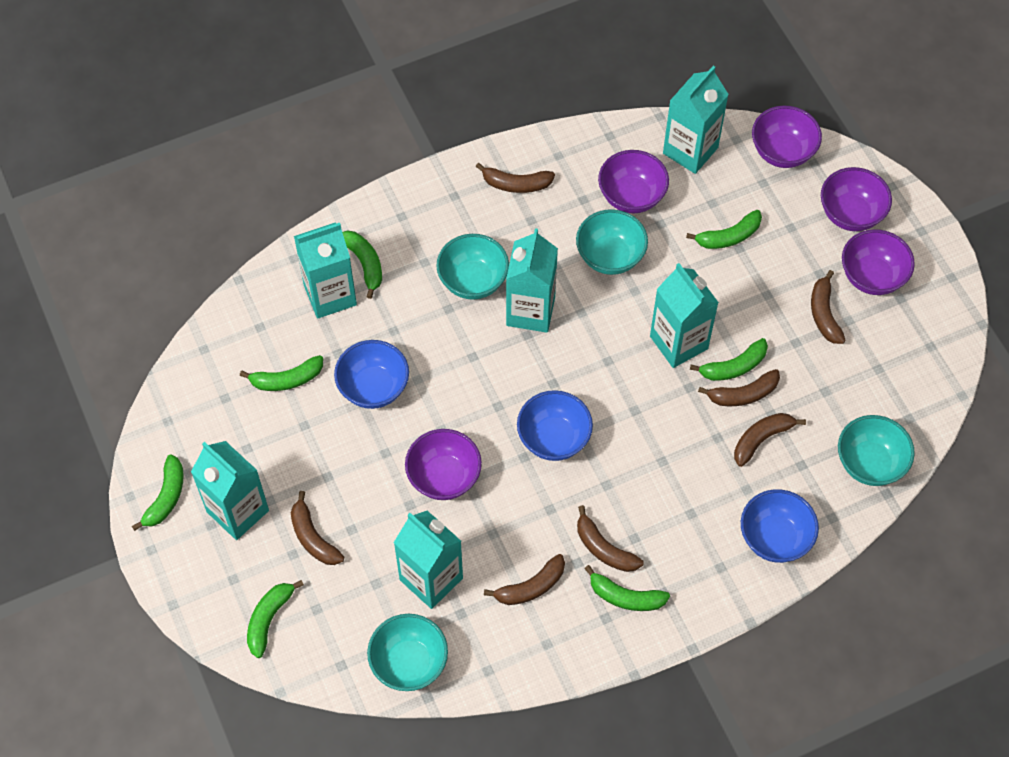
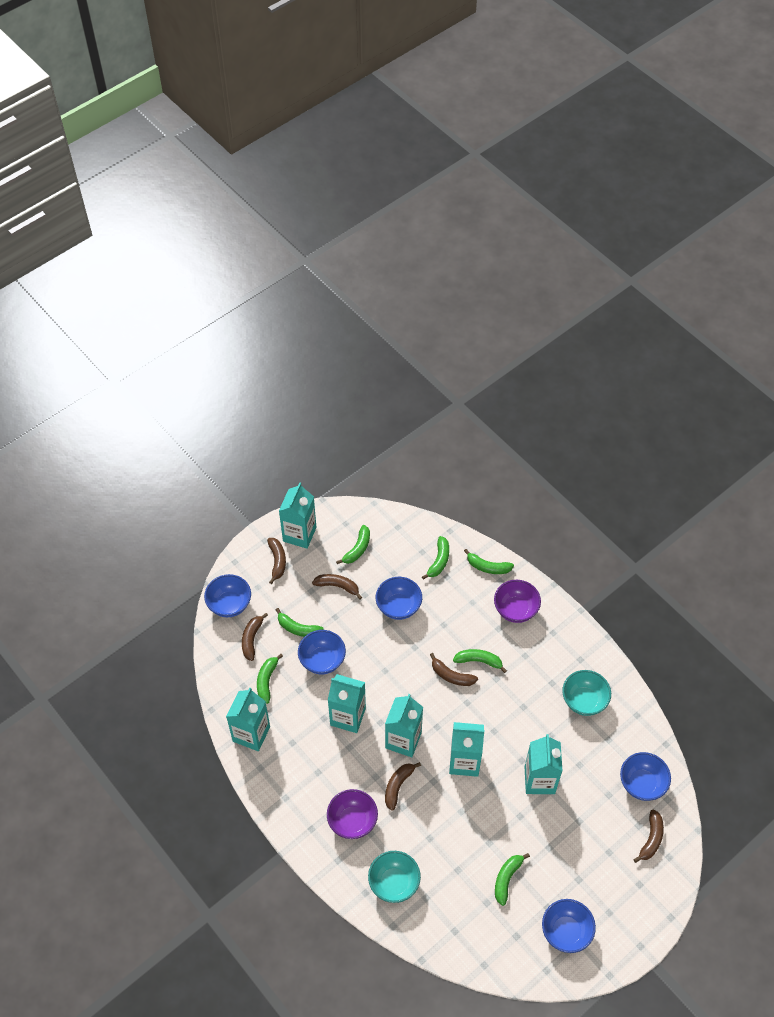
blue bowl: 3 -> 5
brown banana: 7 -> 6
purple bowl: 5 -> 2
turquoise bowl: 4 -> 2

